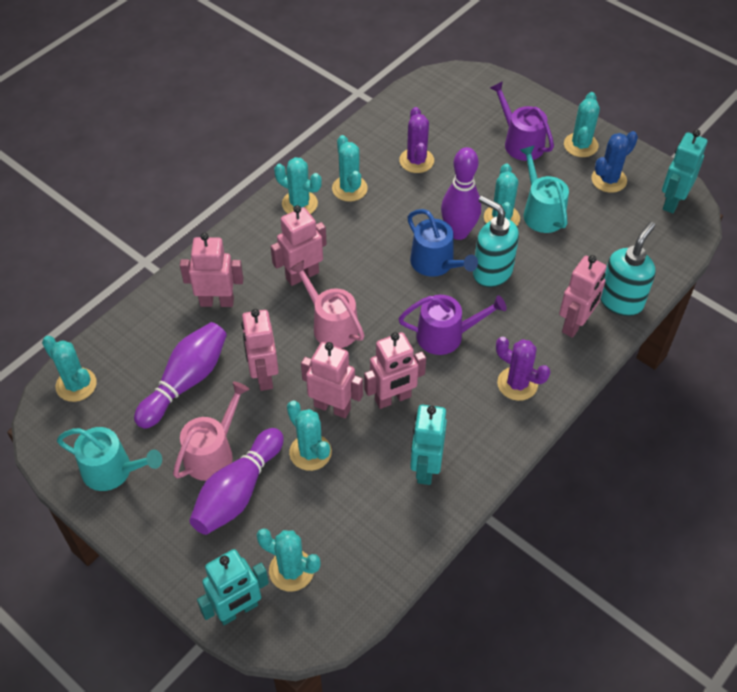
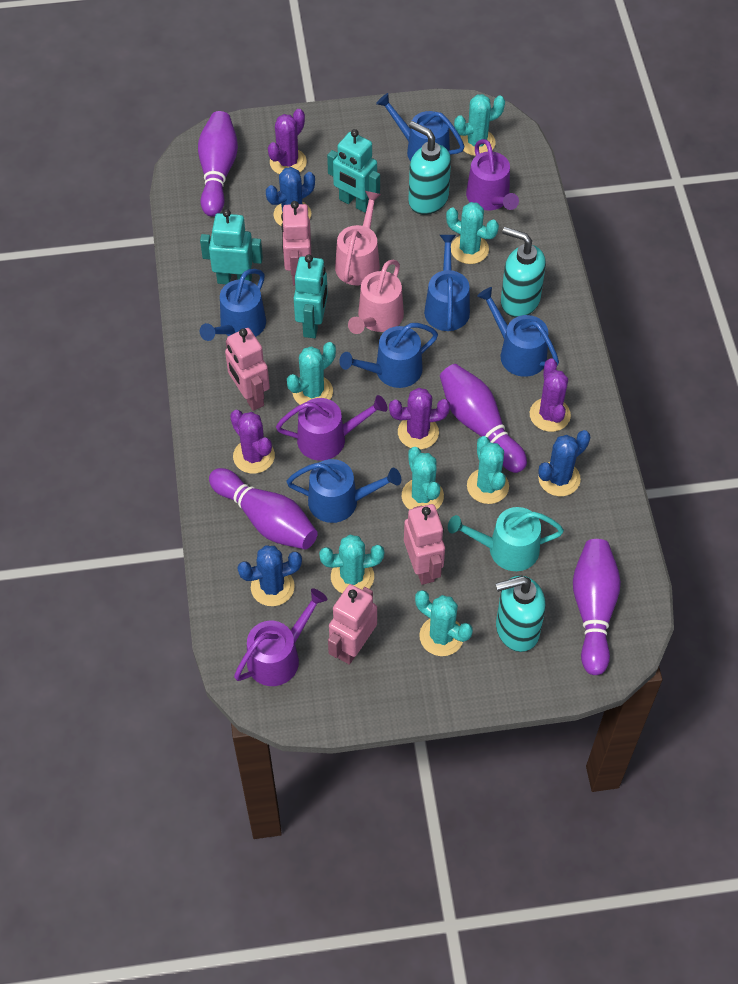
blue cactus: 1 -> 3
blue watering can: 1 -> 6
pink robot: 6 -> 4
purple bowling pin: 3 -> 4
purple cactus: 2 -> 4
purple watering can: 2 -> 3
turquoise soap dispenser: 2 -> 3
turquoise watering can: 2 -> 1

